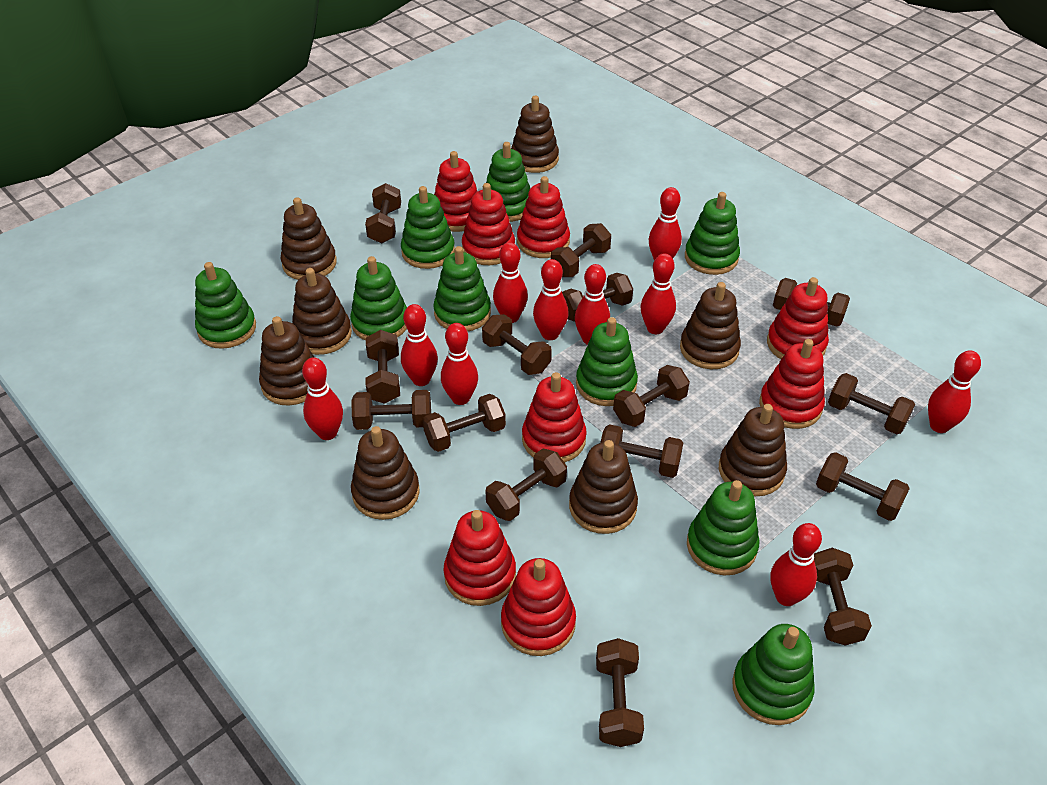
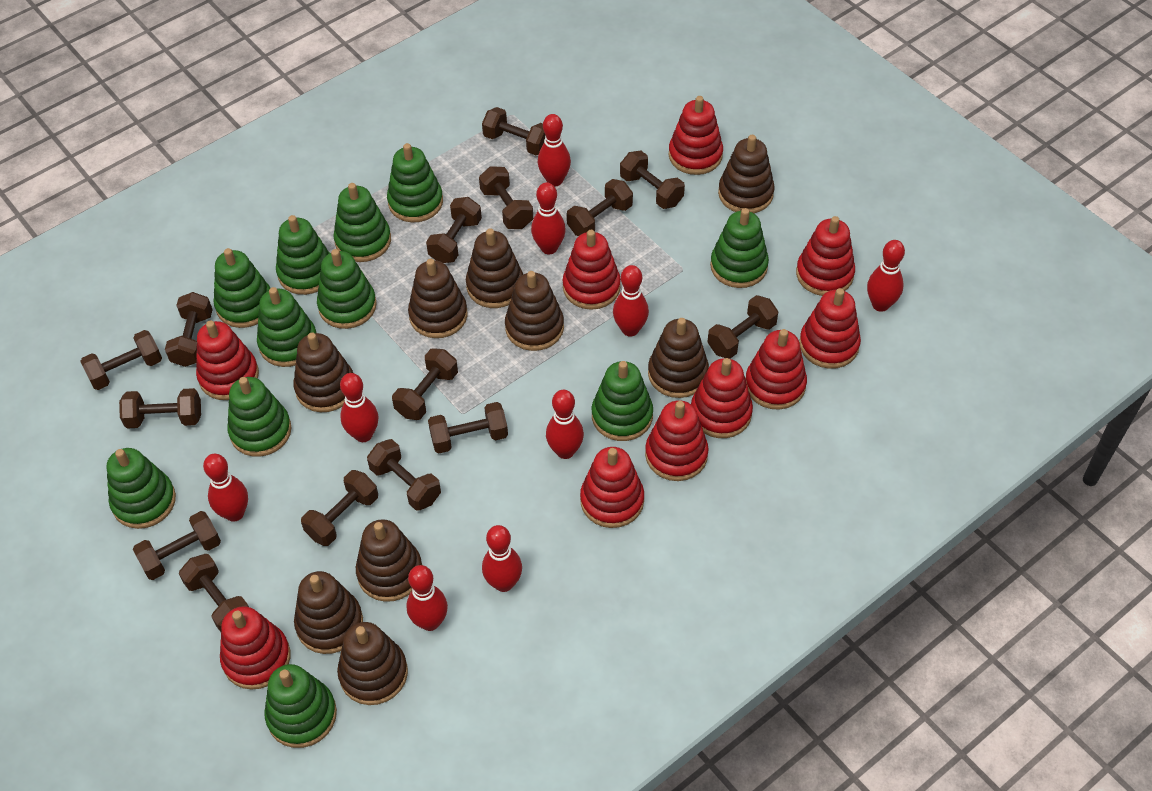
brown stacking toy: 8 -> 9
green stacking toy: 9 -> 11
red bowling pin: 10 -> 9
red stacking toy: 8 -> 10

